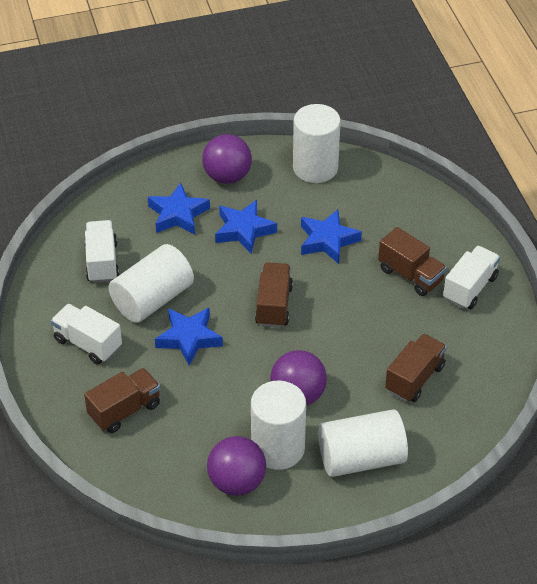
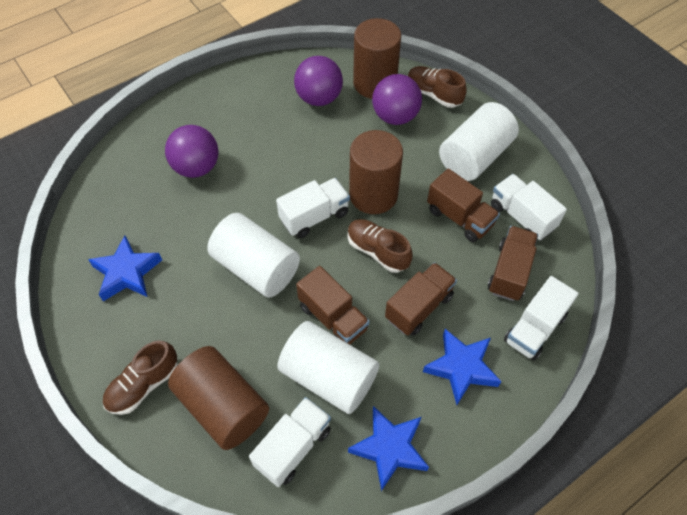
blue star: 4 -> 3
brown cylinder: 0 -> 3
brown shoe: 0 -> 3
white cylinder: 4 -> 3
white truck: 3 -> 4

